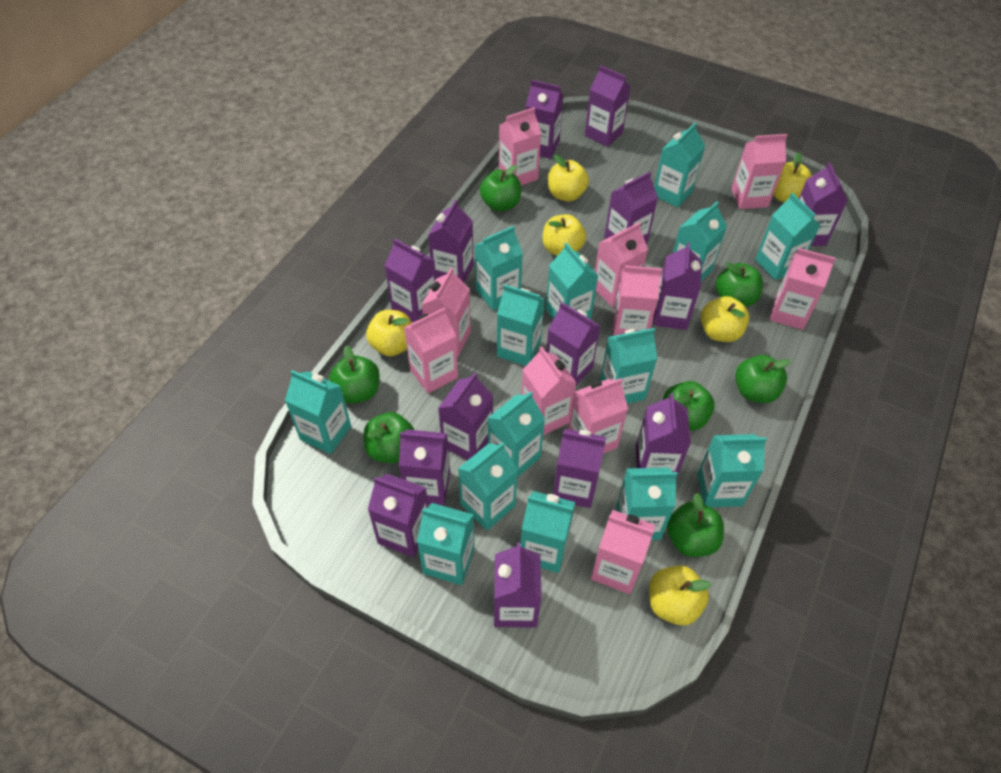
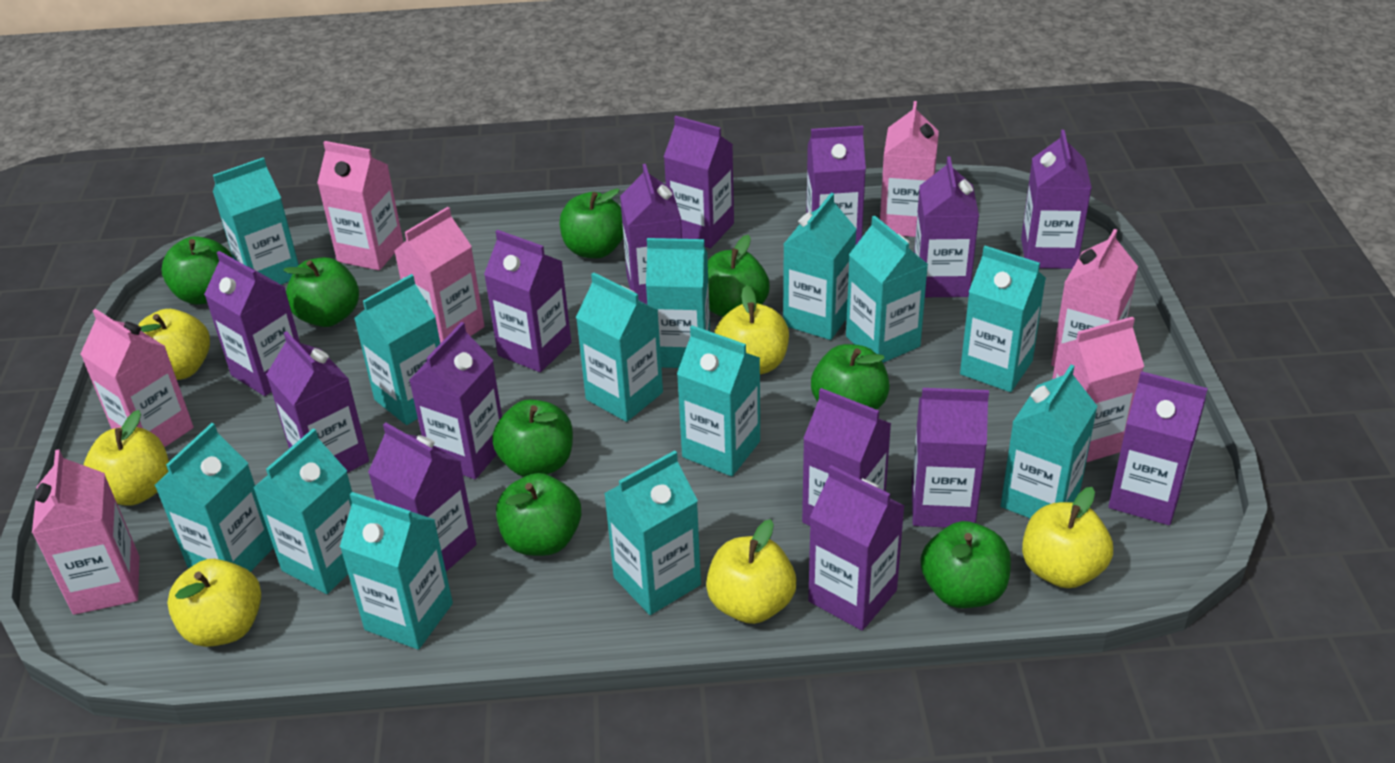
green apple: 7 -> 8
pink carton: 10 -> 7
turquoise carton: 14 -> 13

